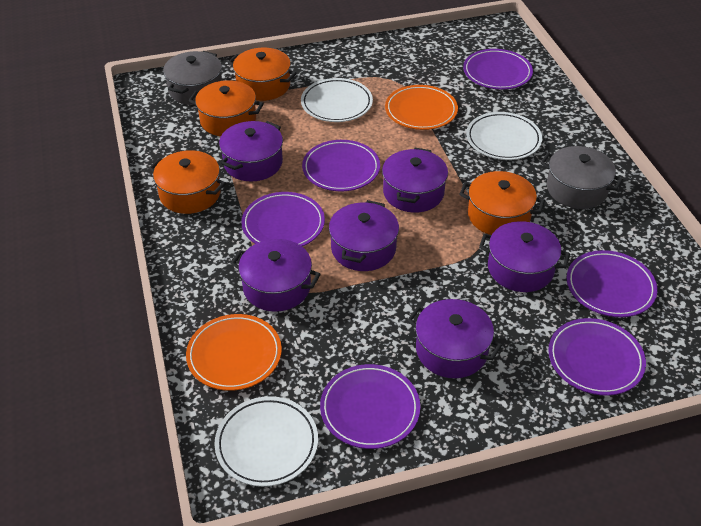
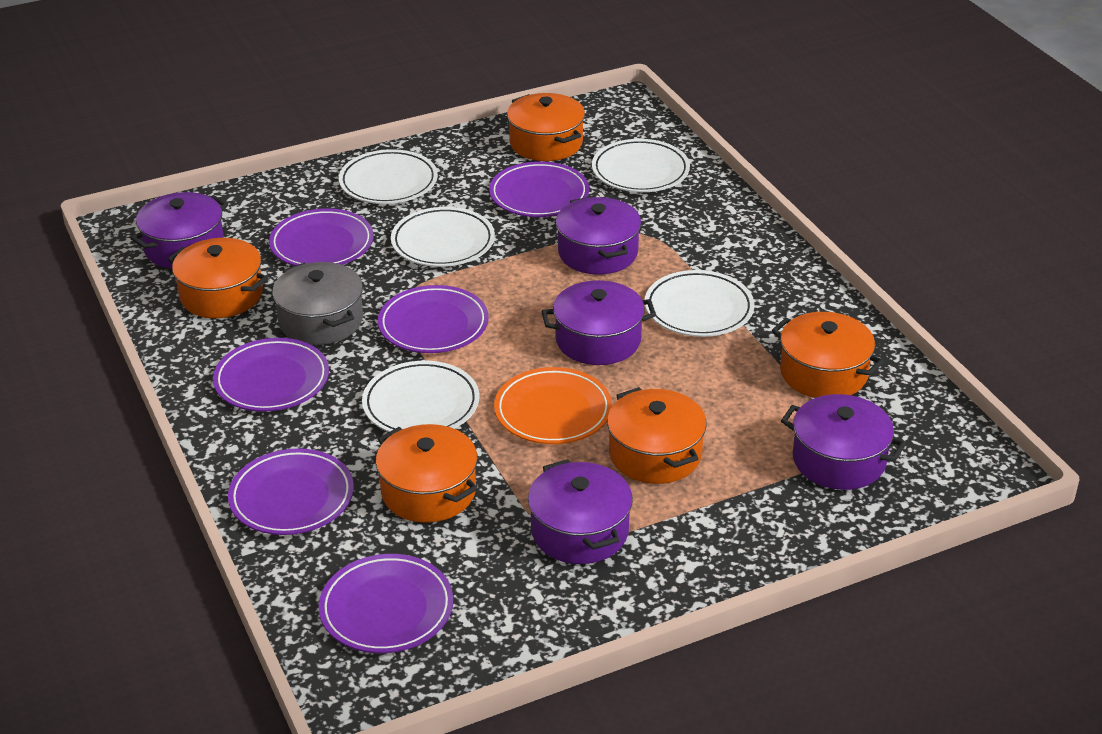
grey pot: 2 -> 1
orange plate: 2 -> 1
orange pot: 4 -> 5
purple pot: 6 -> 5
white plate: 3 -> 5

